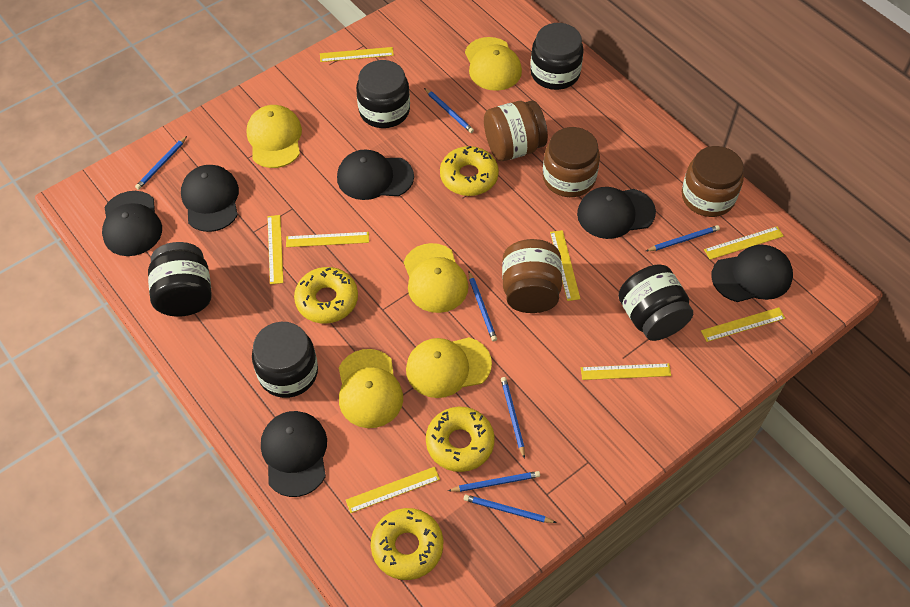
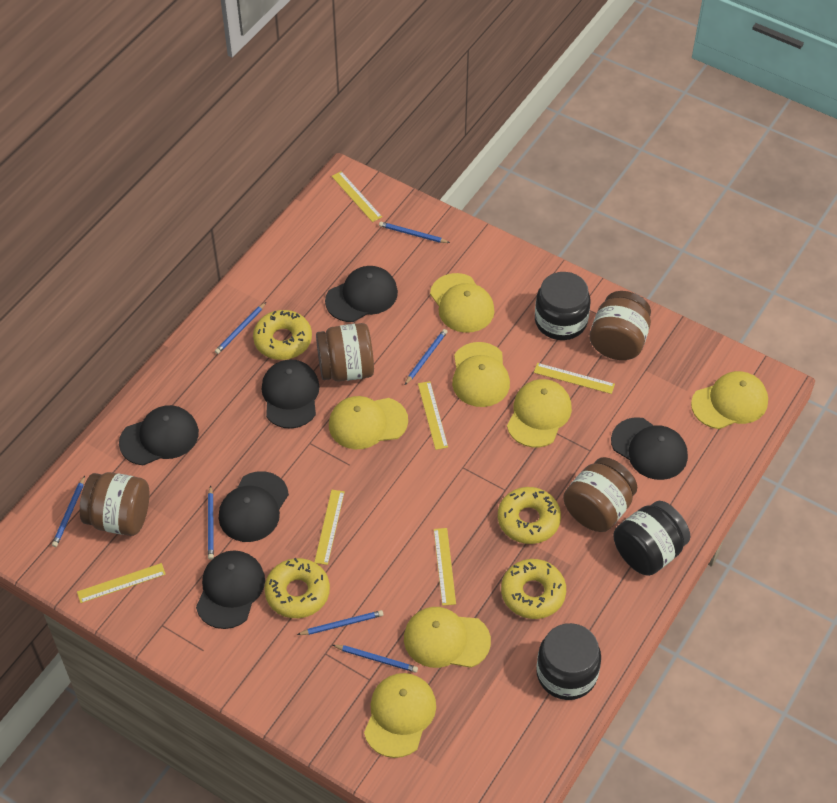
black jar: 5 -> 3
yellow cap: 5 -> 7
yellow ruler: 8 -> 6

